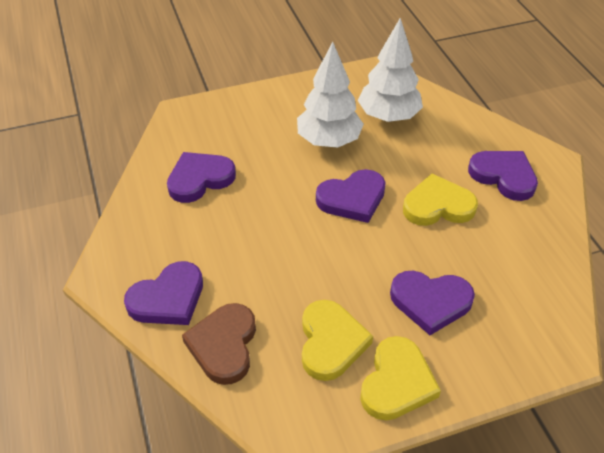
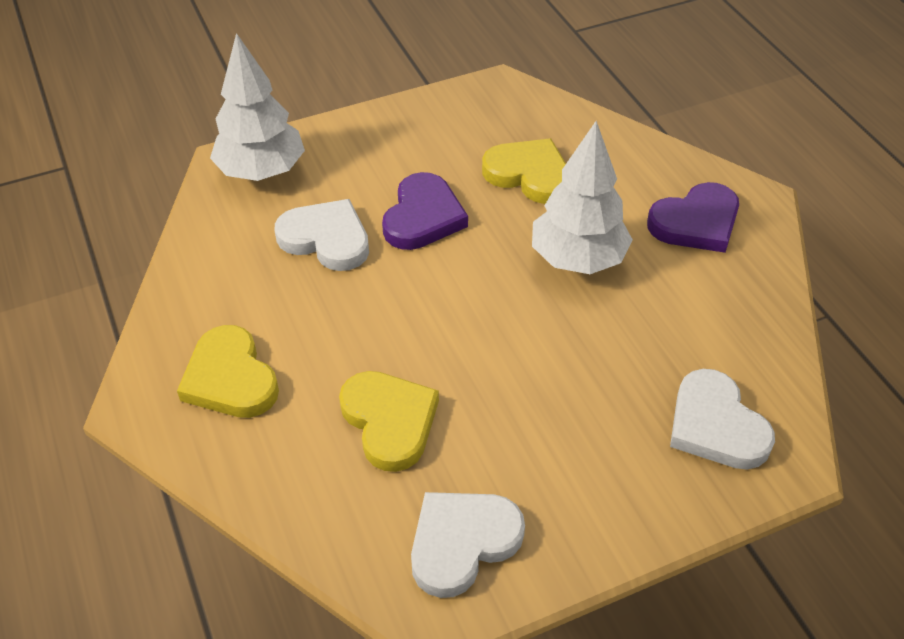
brown heart: 1 -> 0
purple heart: 5 -> 2
white heart: 0 -> 3

